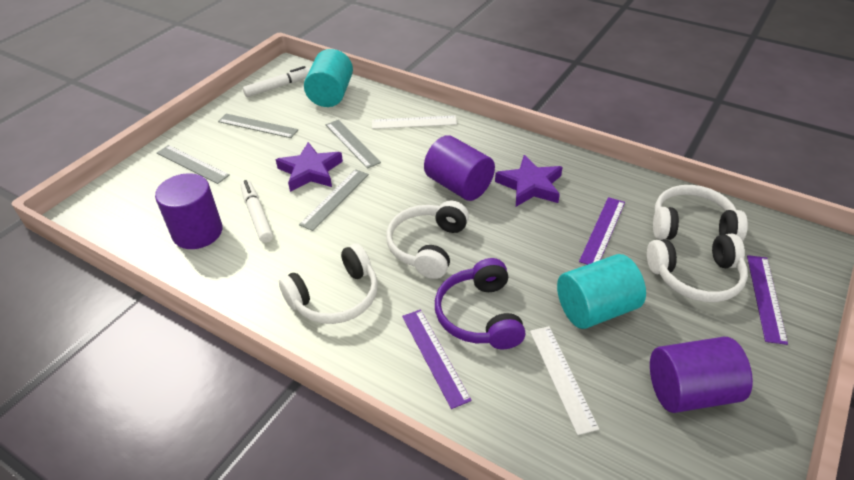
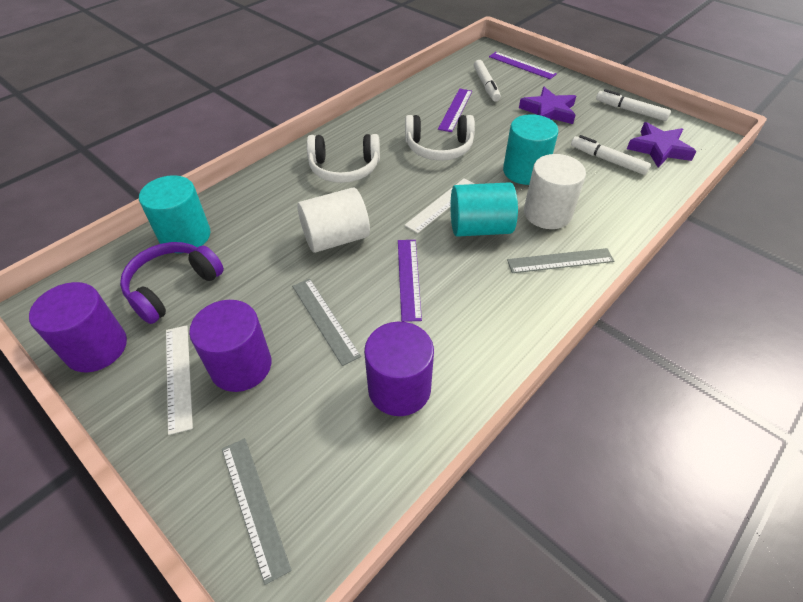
grey ruler: 4 -> 3
turquoise cylinder: 2 -> 3
white cylinder: 0 -> 2
white headphones: 4 -> 2
white marker: 2 -> 3

